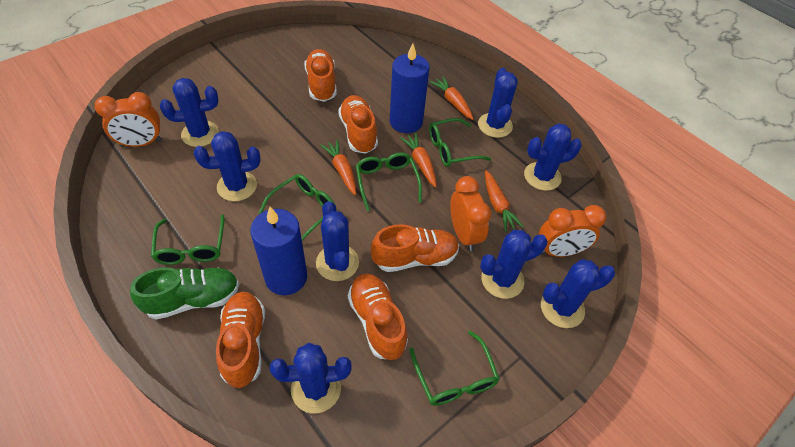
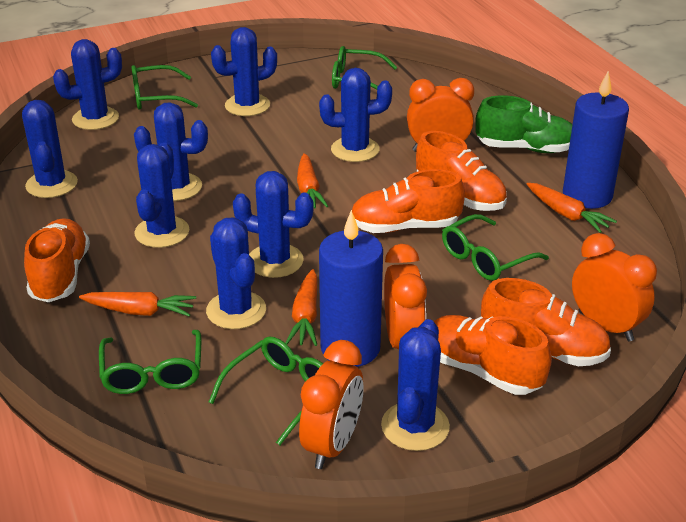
blue cactus: 8 -> 9
orange clock: 3 -> 4

